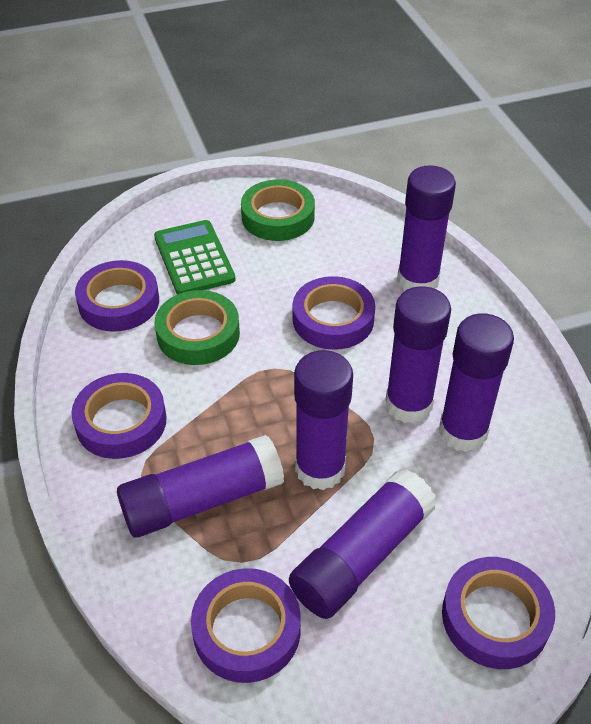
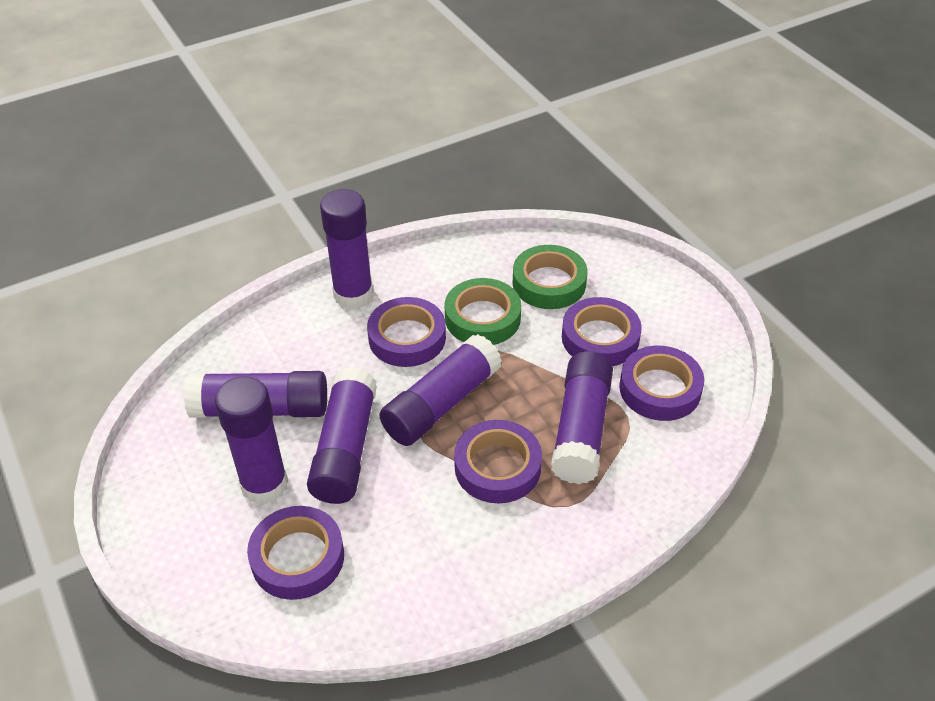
green calculator: 1 -> 0

